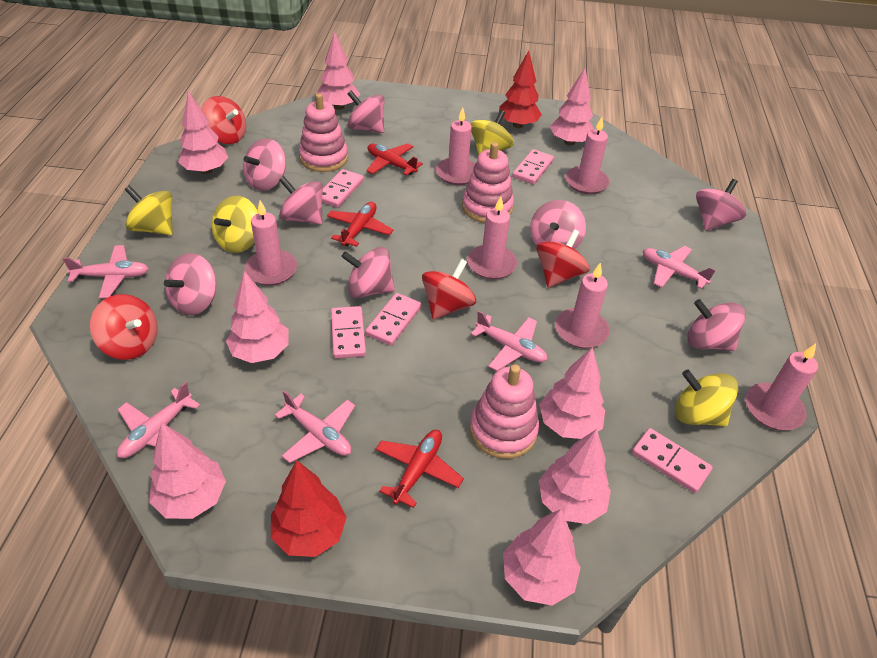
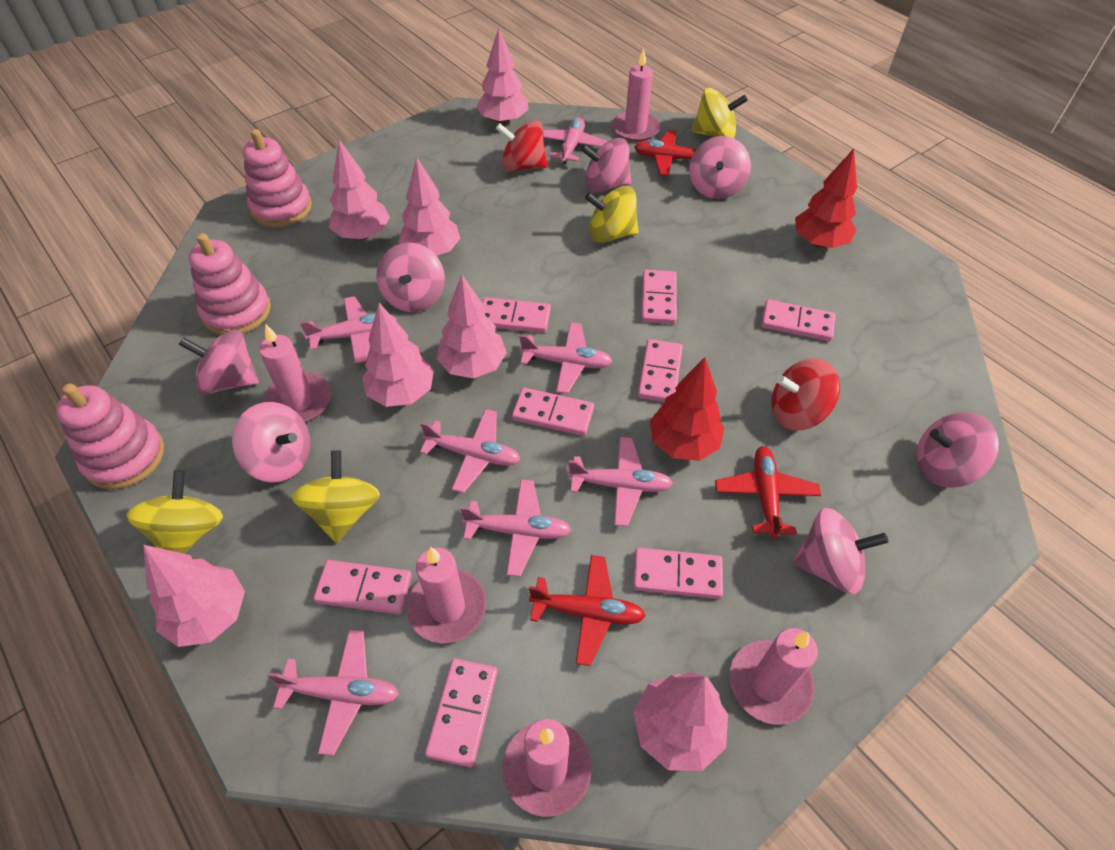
pink candle: 6 -> 5
pink domino: 5 -> 8
pink plane: 5 -> 7
pink spinning top: 8 -> 7
pink tree: 8 -> 7
red spinning top: 4 -> 2

